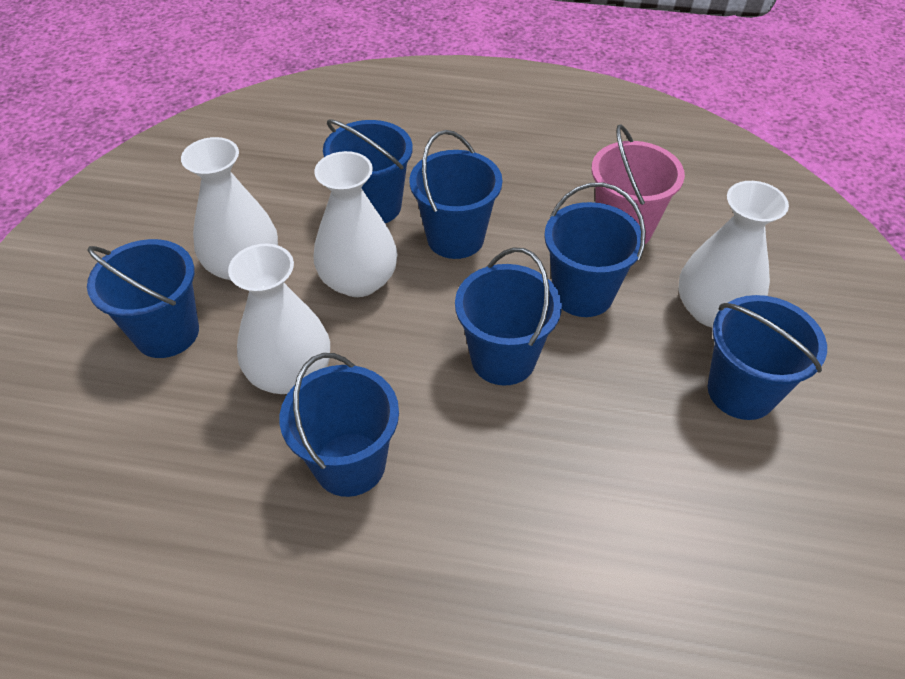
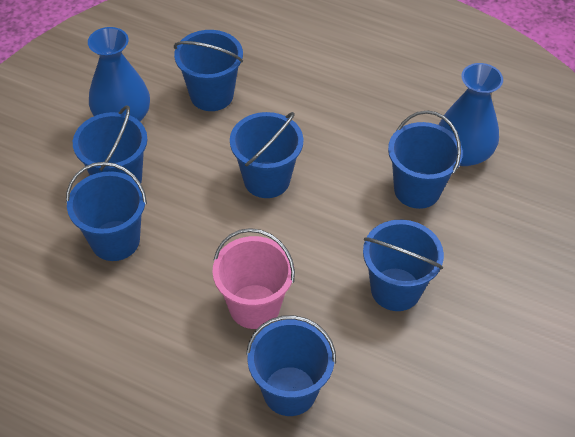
blue vase: 0 -> 2
white vase: 4 -> 0

